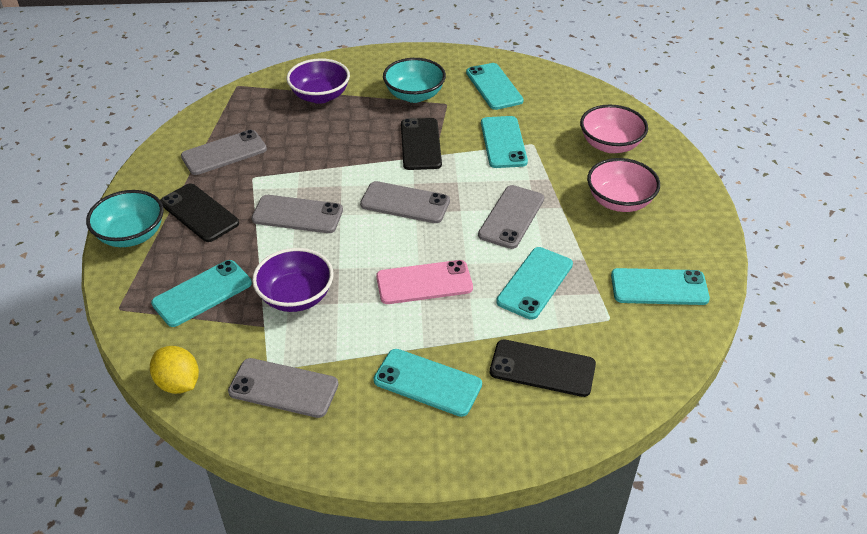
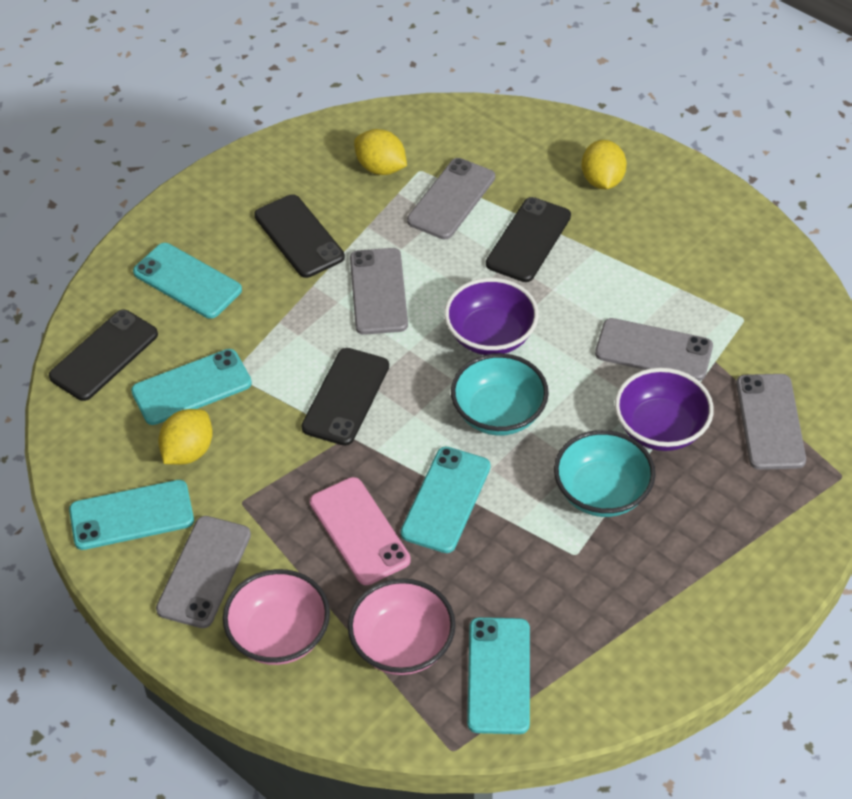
black phone: 3 -> 4
turquoise phone: 6 -> 5
yellow lemon: 1 -> 3

